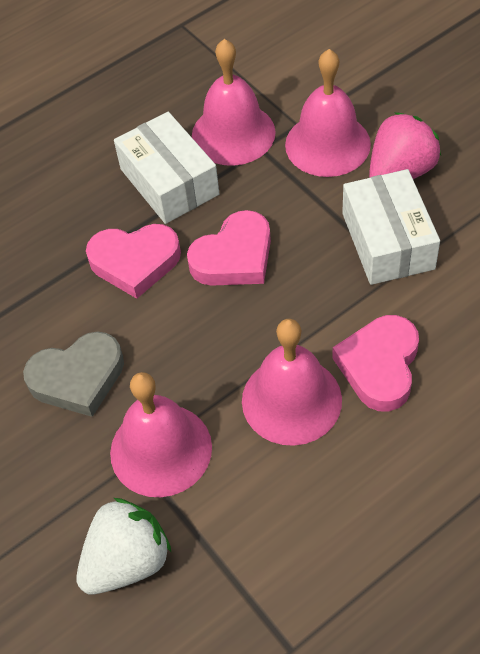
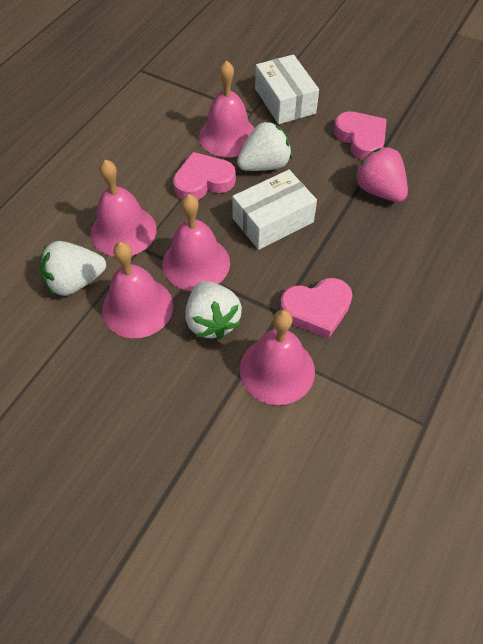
grey heart: 1 -> 0
pink bell: 4 -> 5
white strawberry: 1 -> 3

